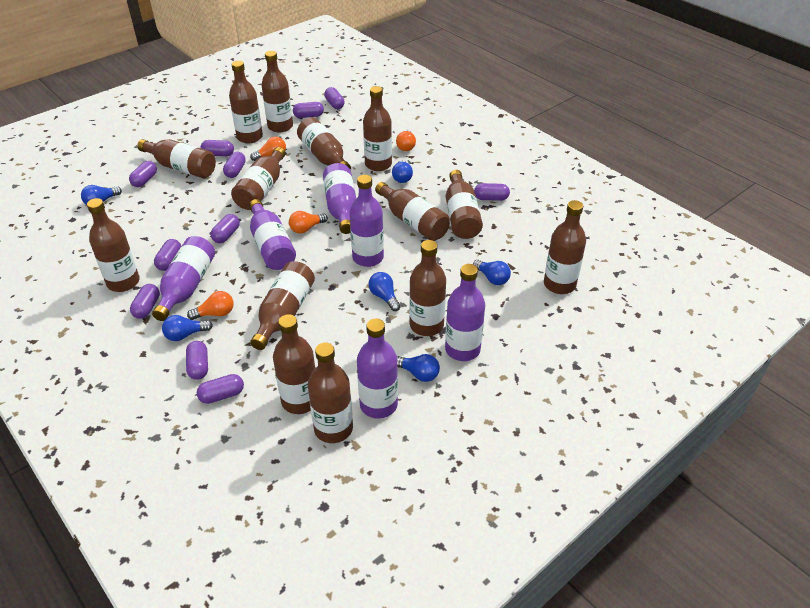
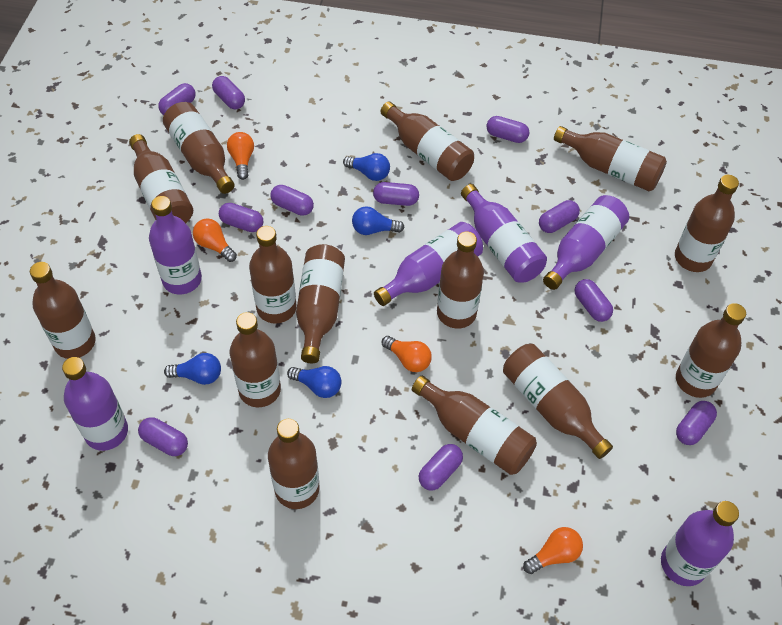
blue light bulb: 6 -> 4

